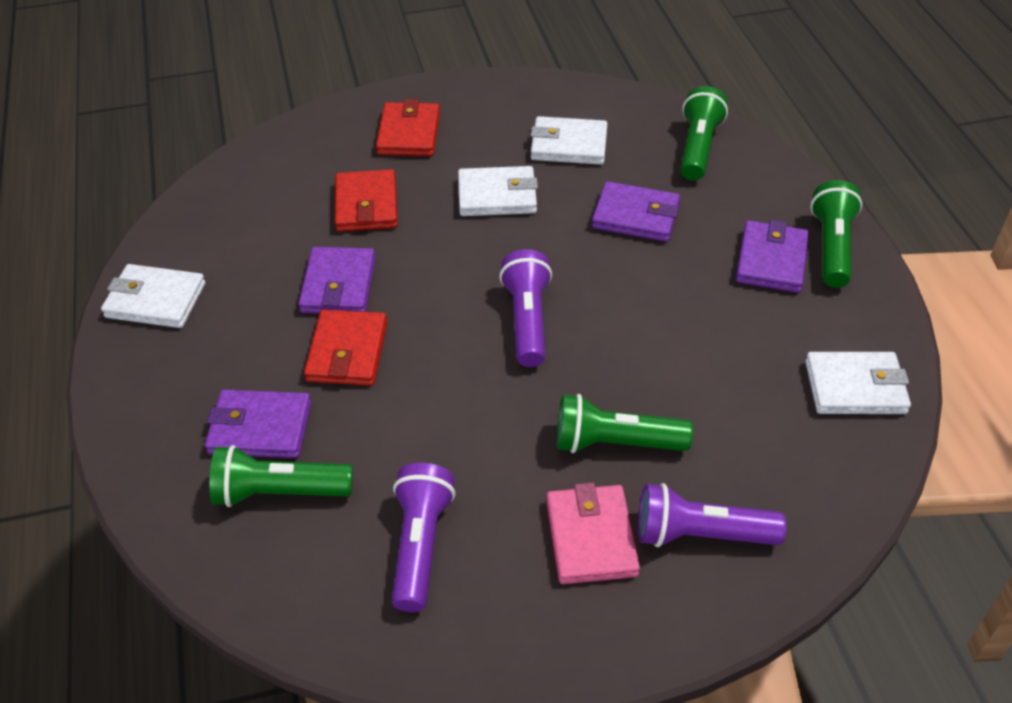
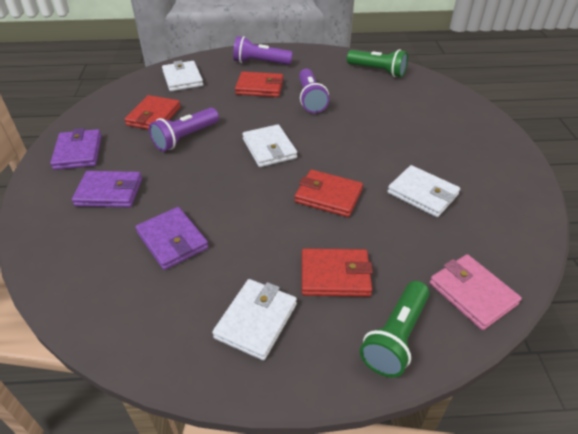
green flashlight: 4 -> 2
purple wallet: 4 -> 3
red wallet: 3 -> 4

